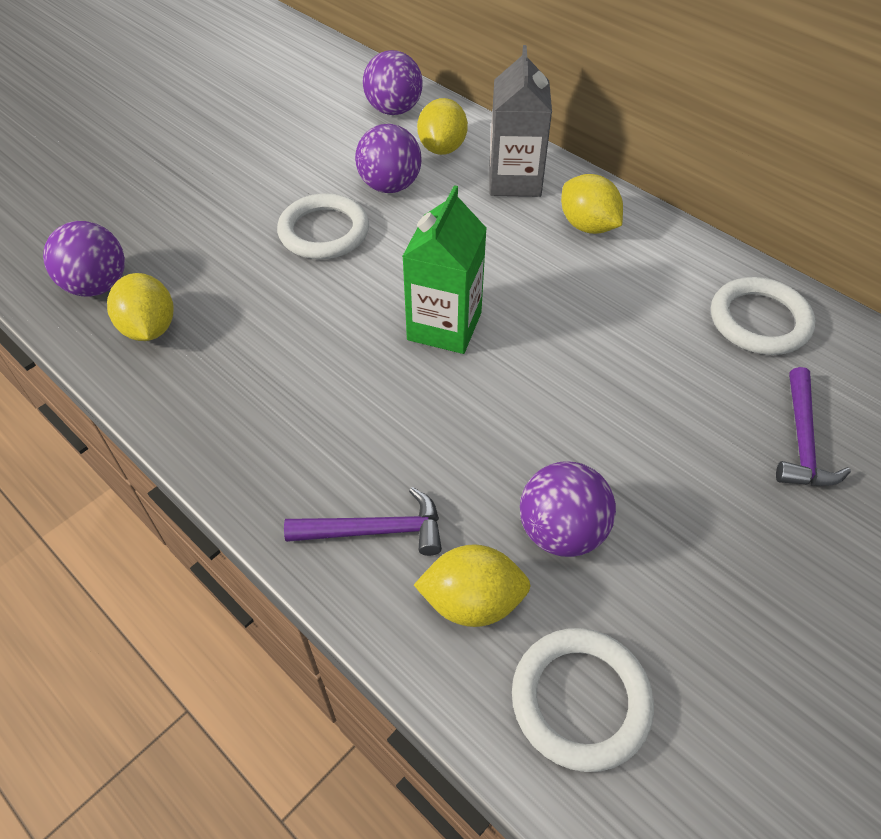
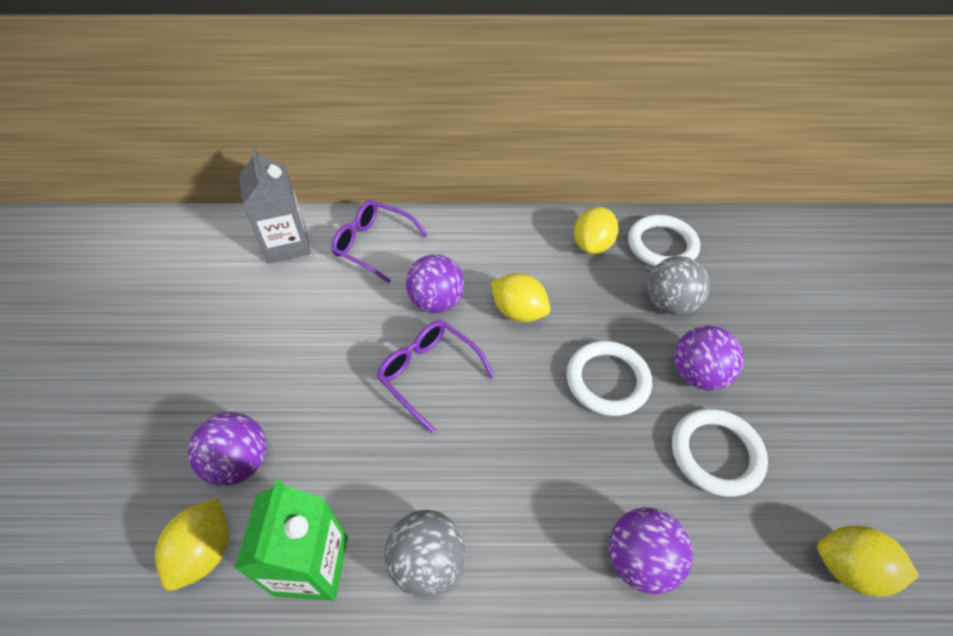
grey ball: 0 -> 2
purple glasses: 0 -> 2
purple hammer: 2 -> 0

